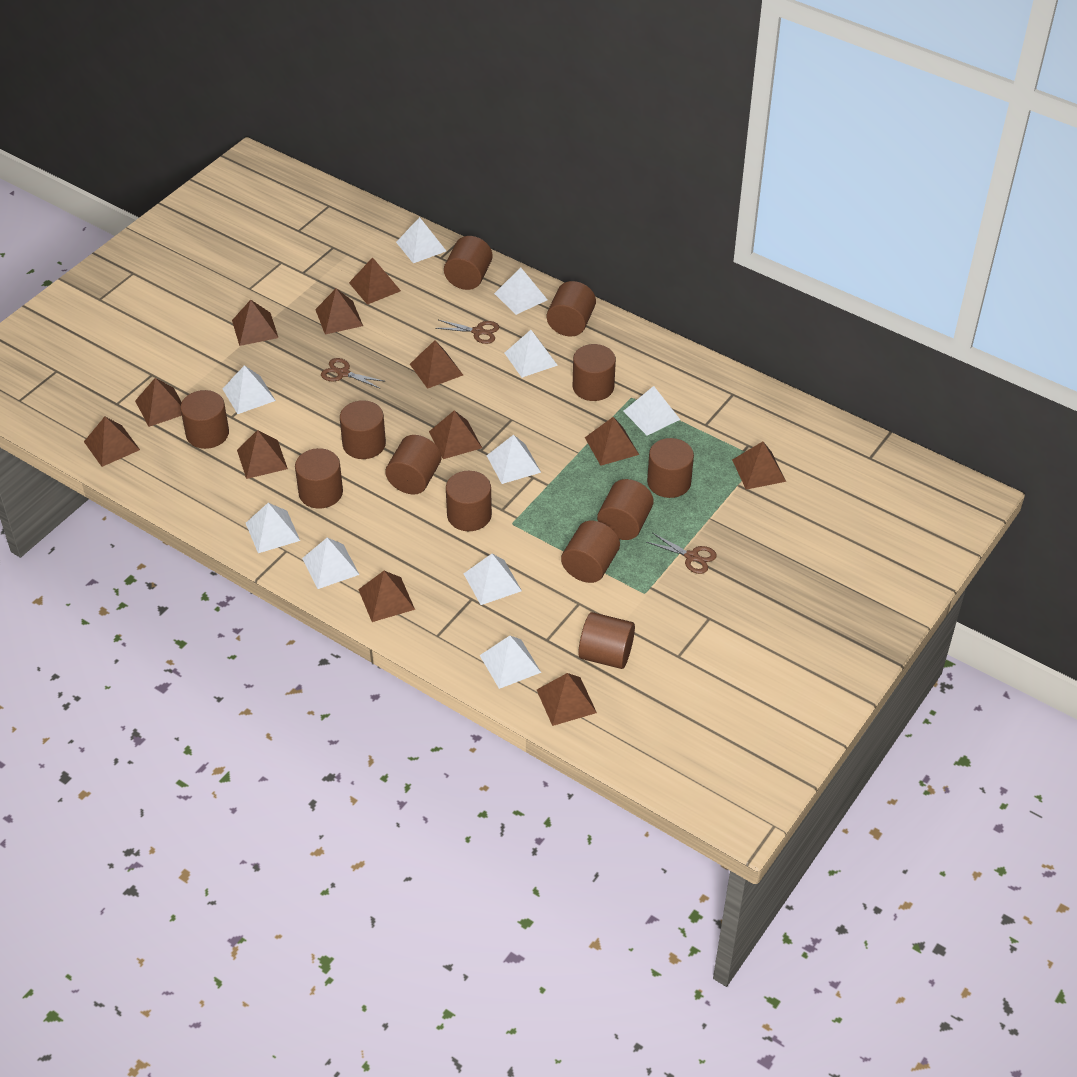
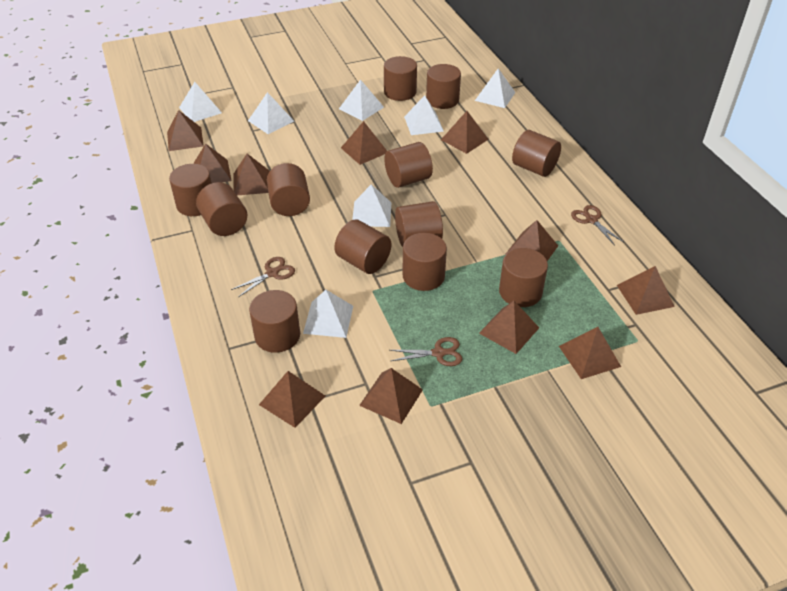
brown pyramid: 12 -> 11
white pyramid: 10 -> 7

